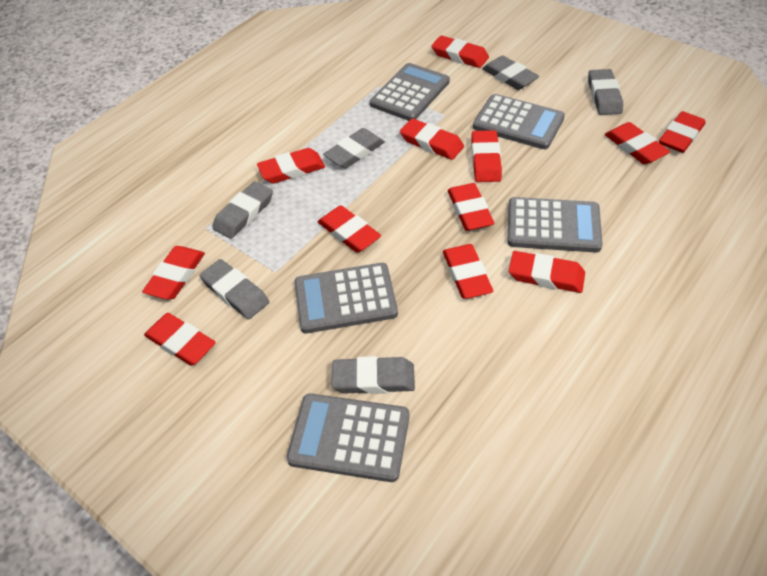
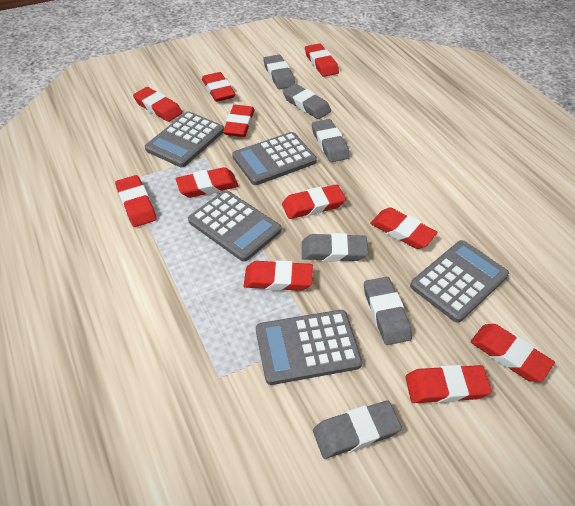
red eraser: 12 -> 11

